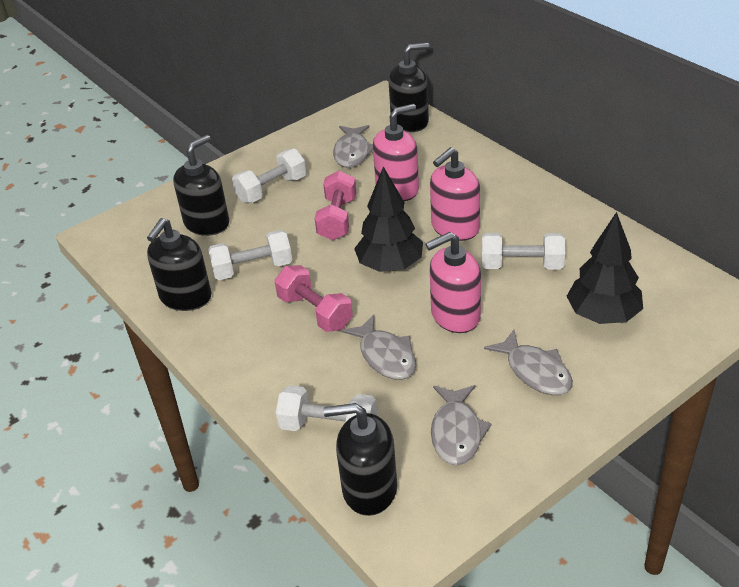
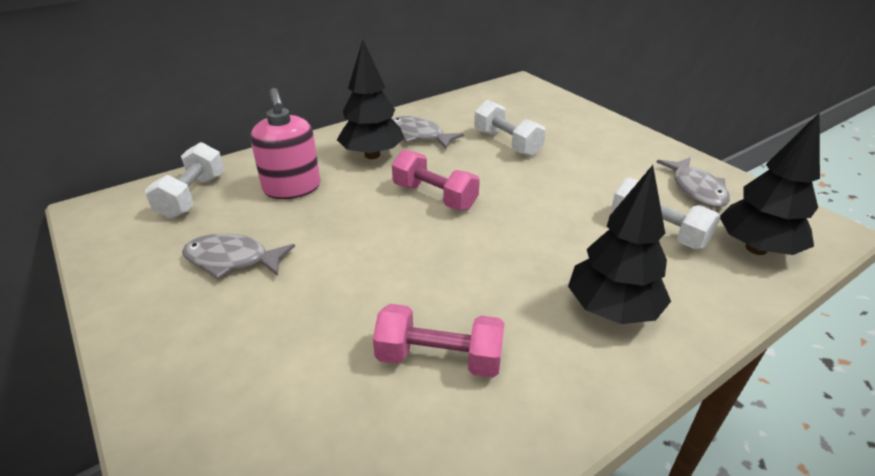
black soap dispenser: 4 -> 0
black tree: 2 -> 3
grey fish: 4 -> 3
pink soap dispenser: 3 -> 1
white dumbbell: 4 -> 3

